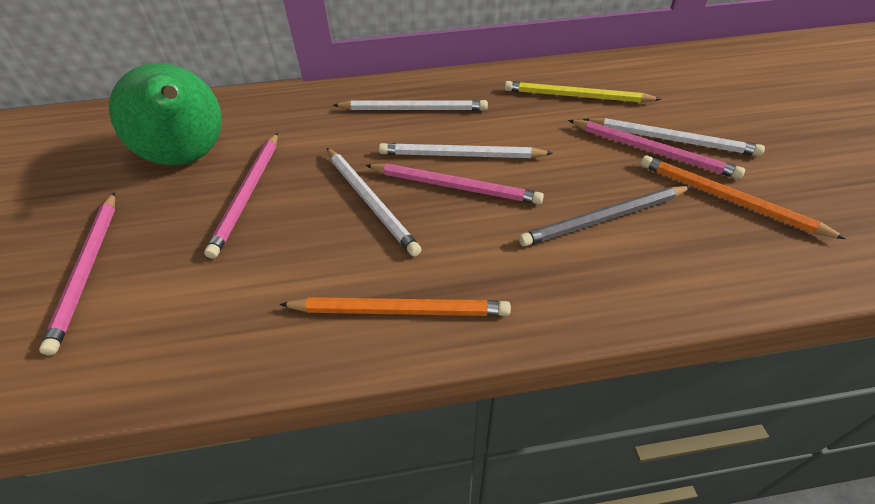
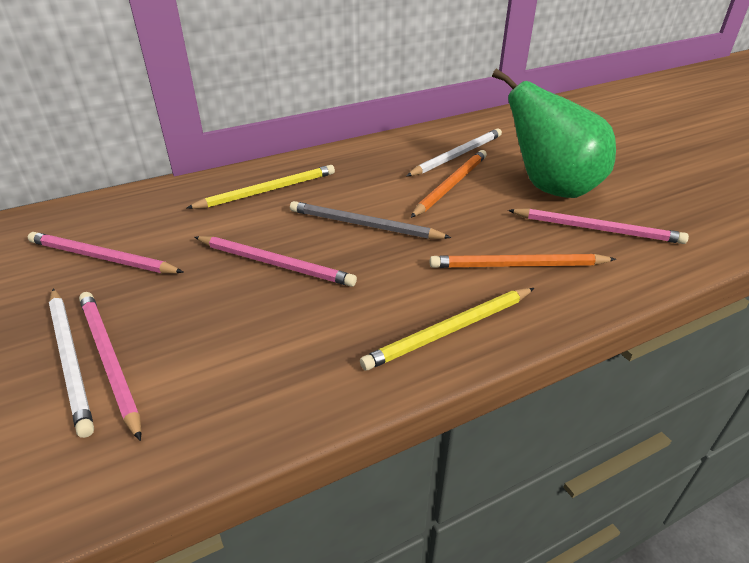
white pencil: 4 -> 2
yellow pencil: 1 -> 2

